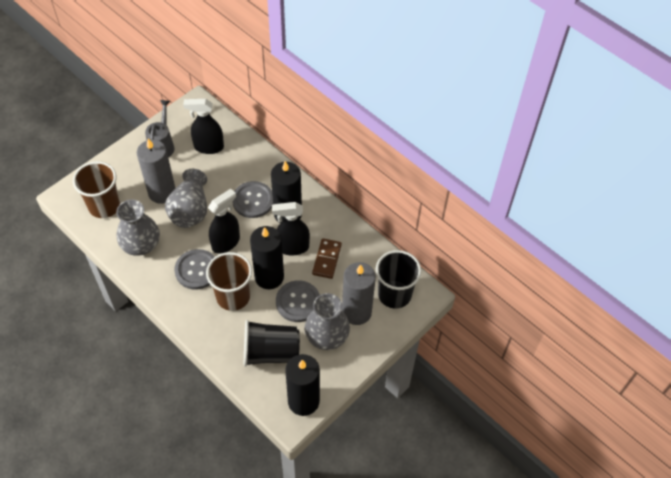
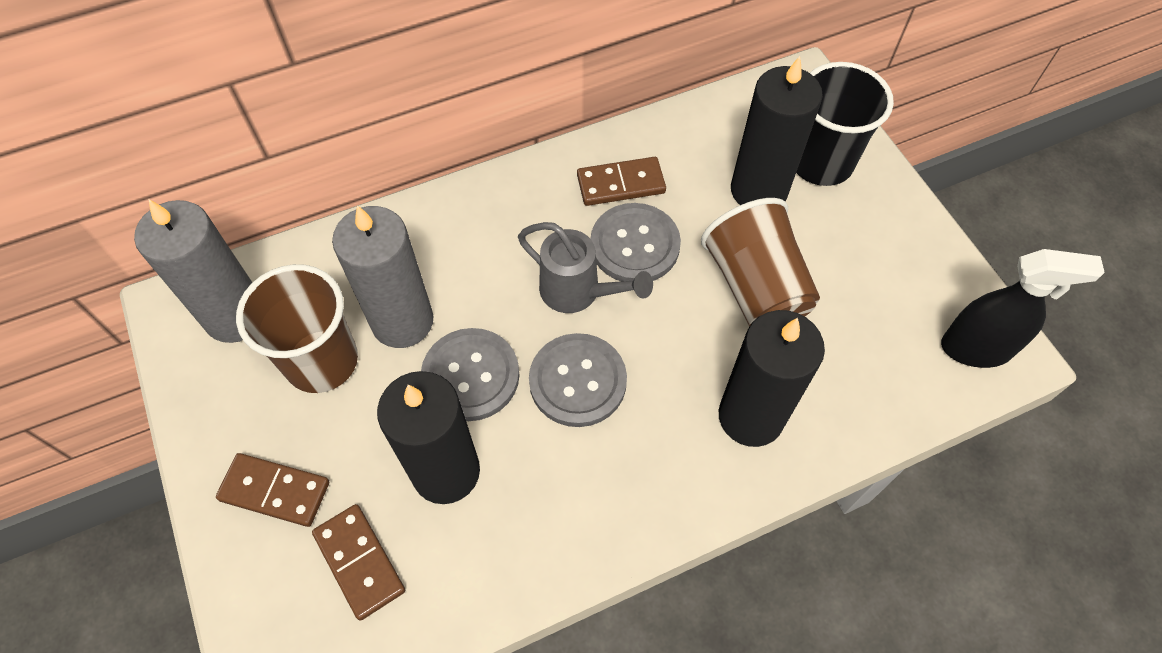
black cup: 2 -> 1
black spray bottle: 3 -> 1
brown domino: 1 -> 3
grey vase: 3 -> 0

